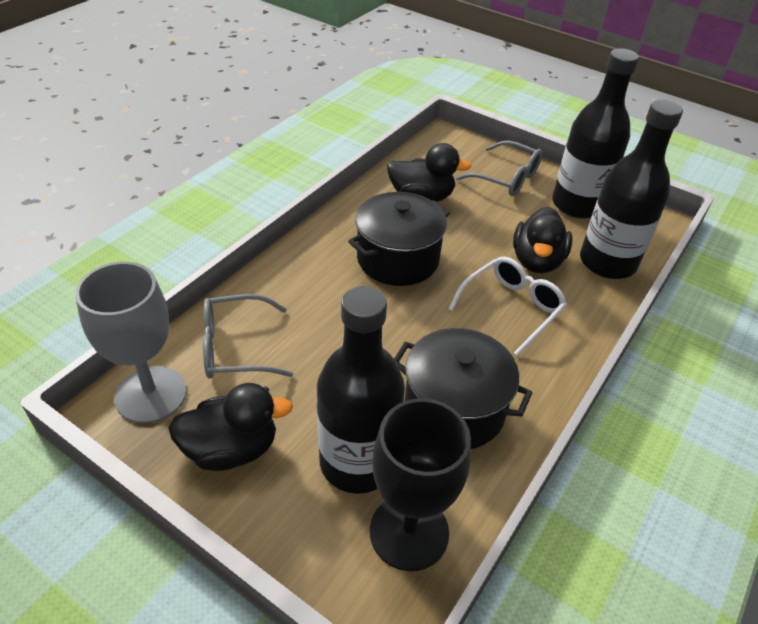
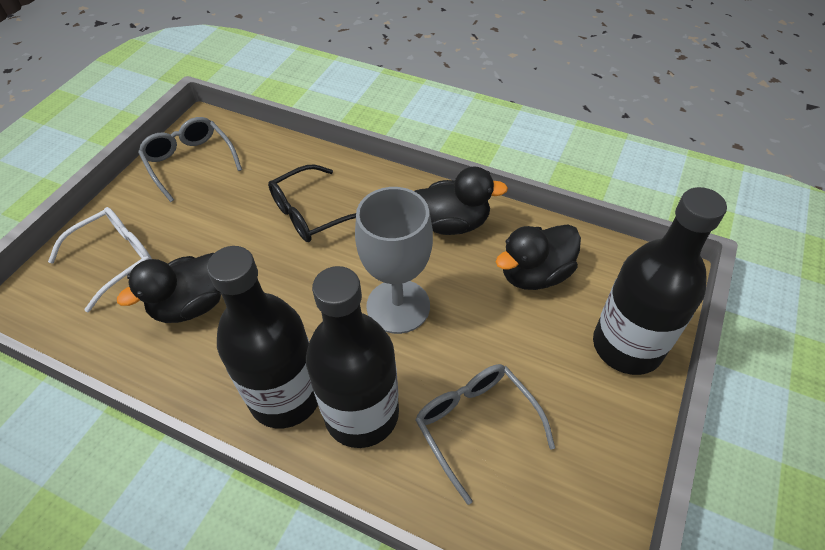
black glasses: 0 -> 1
black goblet: 1 -> 0
black pot: 2 -> 0

